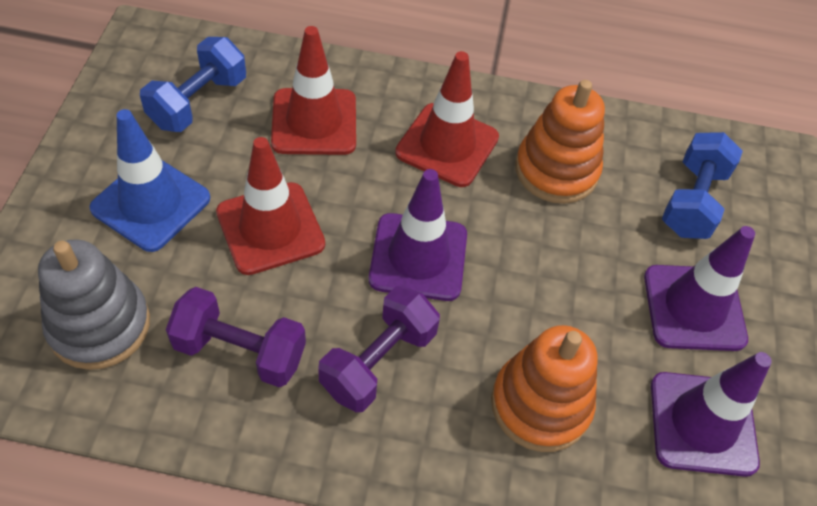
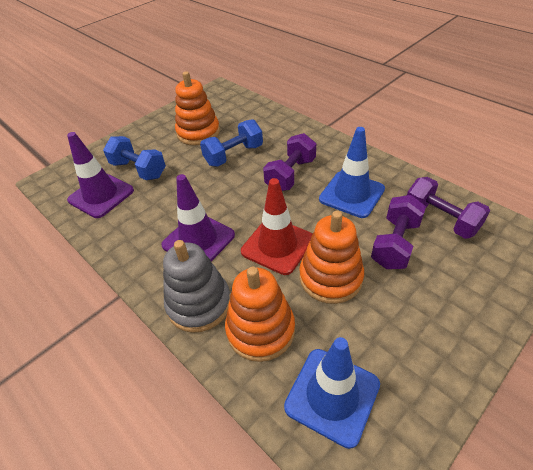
blue traffic cone: 1 -> 2
orange stacking toy: 2 -> 3
purple dumbbell: 2 -> 3
purple traffic cone: 3 -> 2
red traffic cone: 3 -> 1

